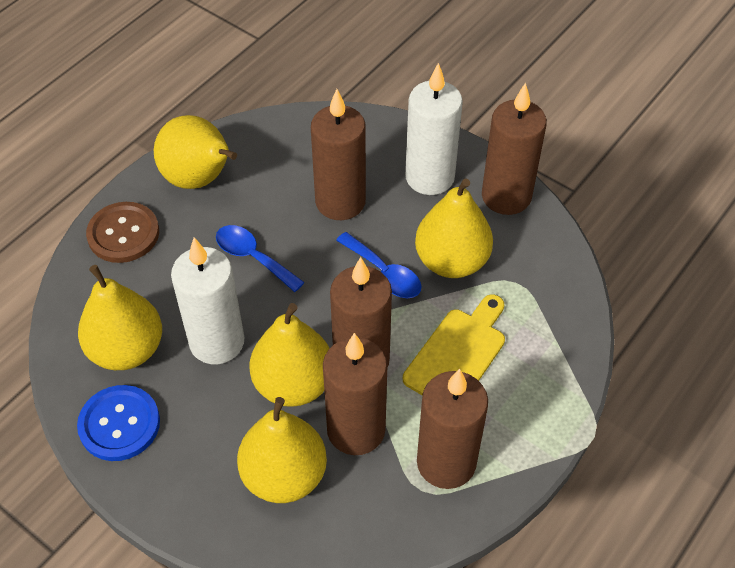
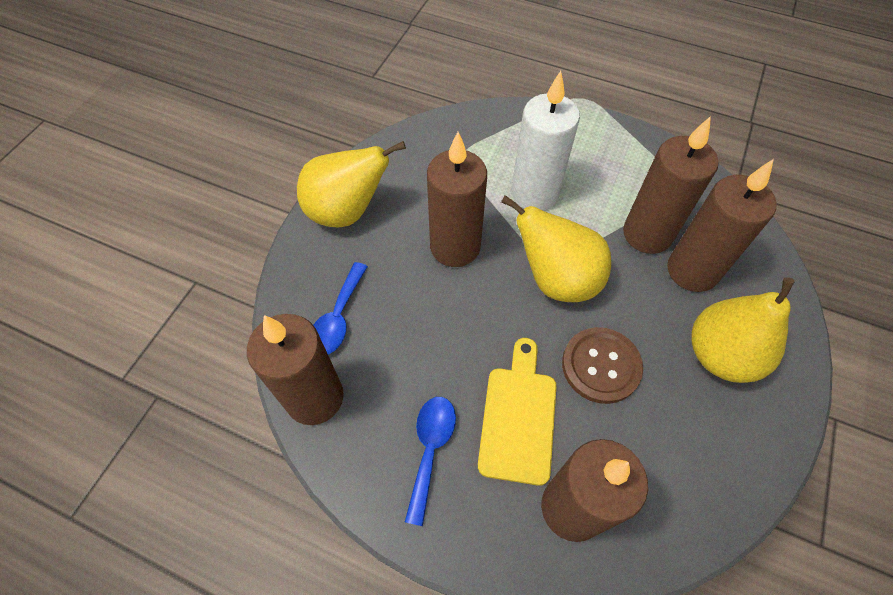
blue button: 1 -> 0
white candle: 2 -> 1
yellow pear: 5 -> 3

